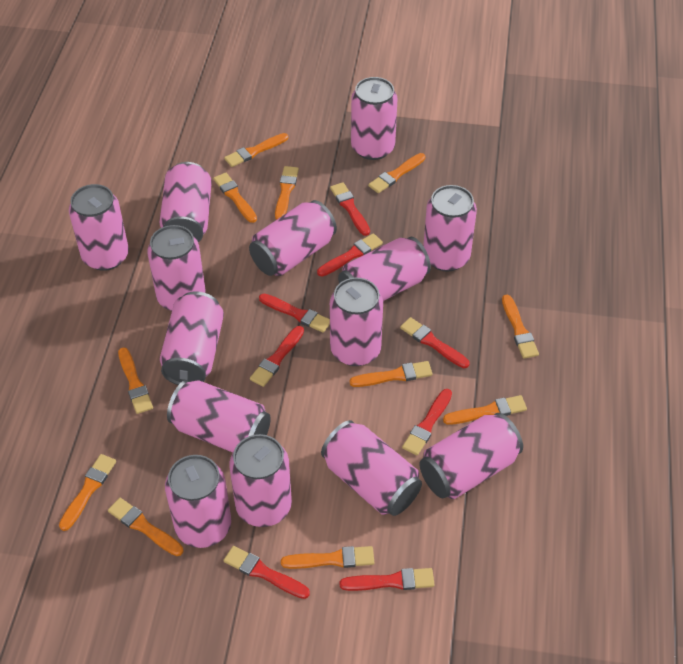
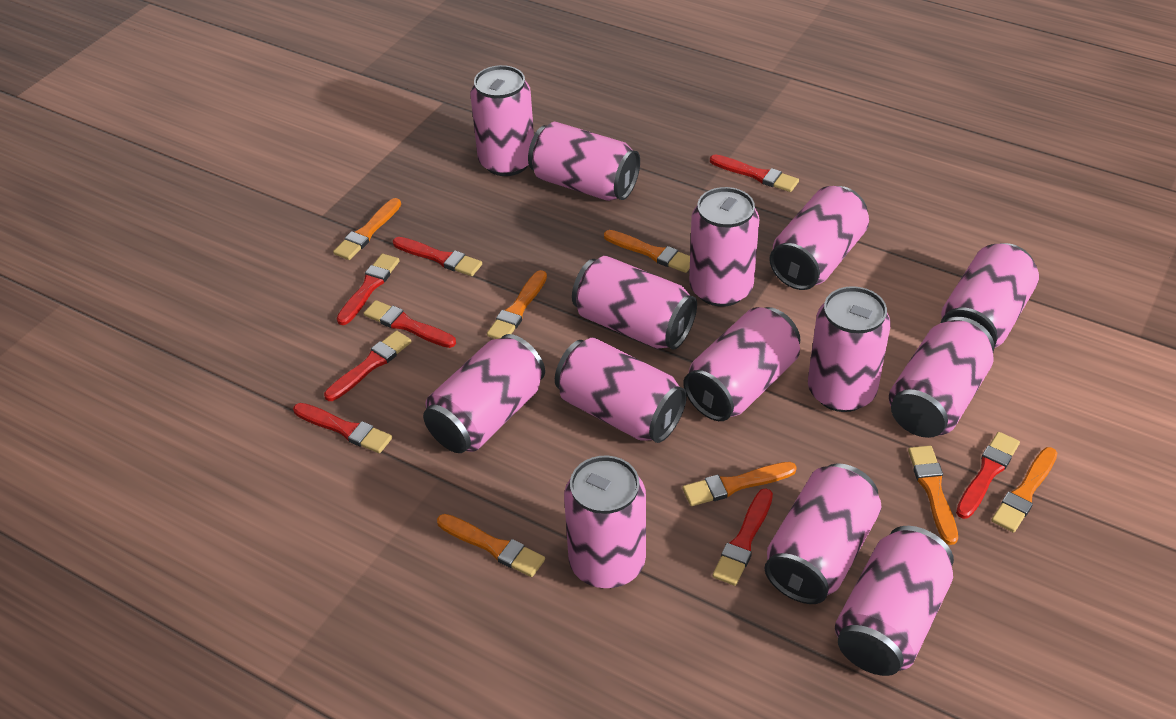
orange brush: 11 -> 7

